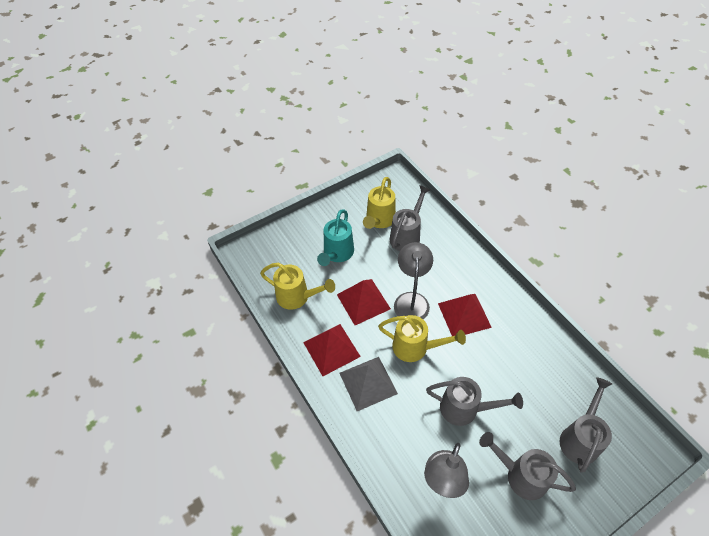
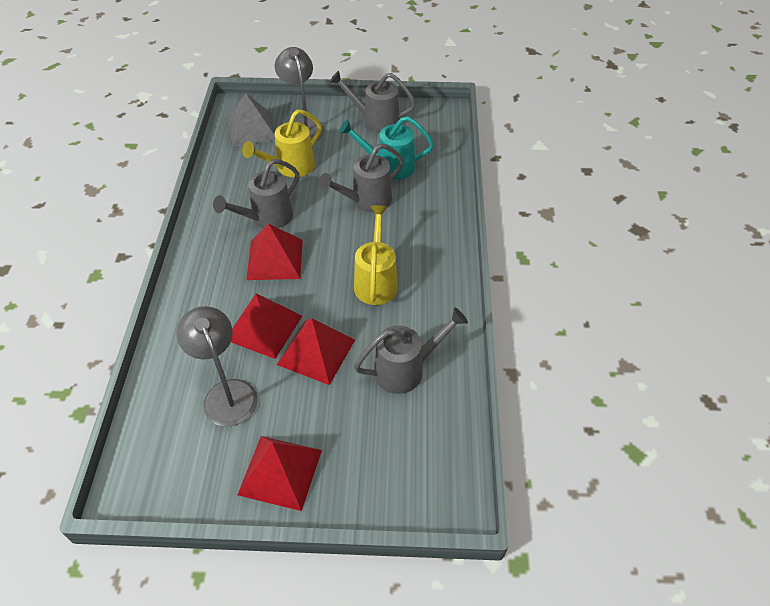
red pyramid: 3 -> 4
yellow watering can: 3 -> 2

